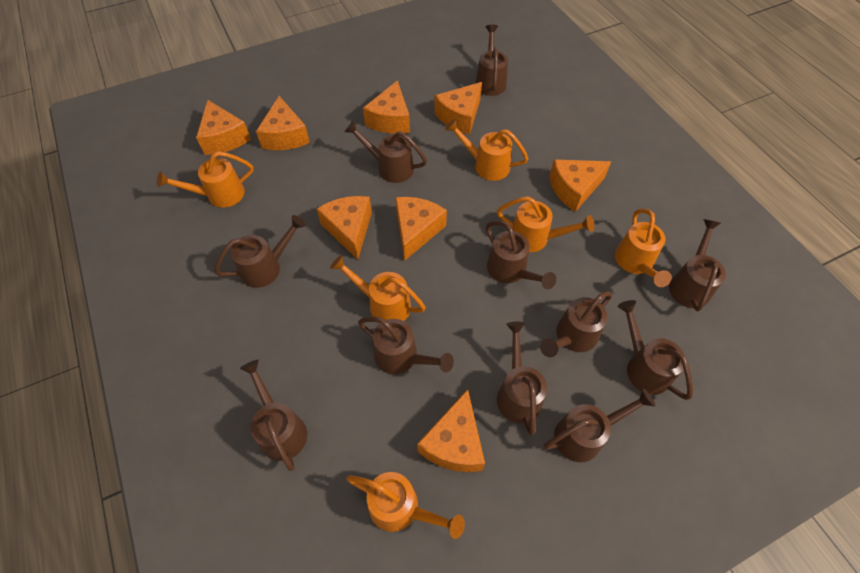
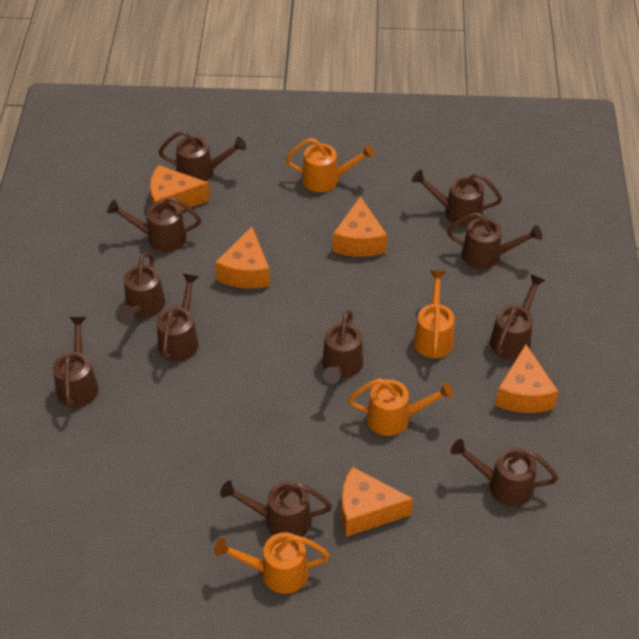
orange cheese: 8 -> 5
orange watering can: 6 -> 4

